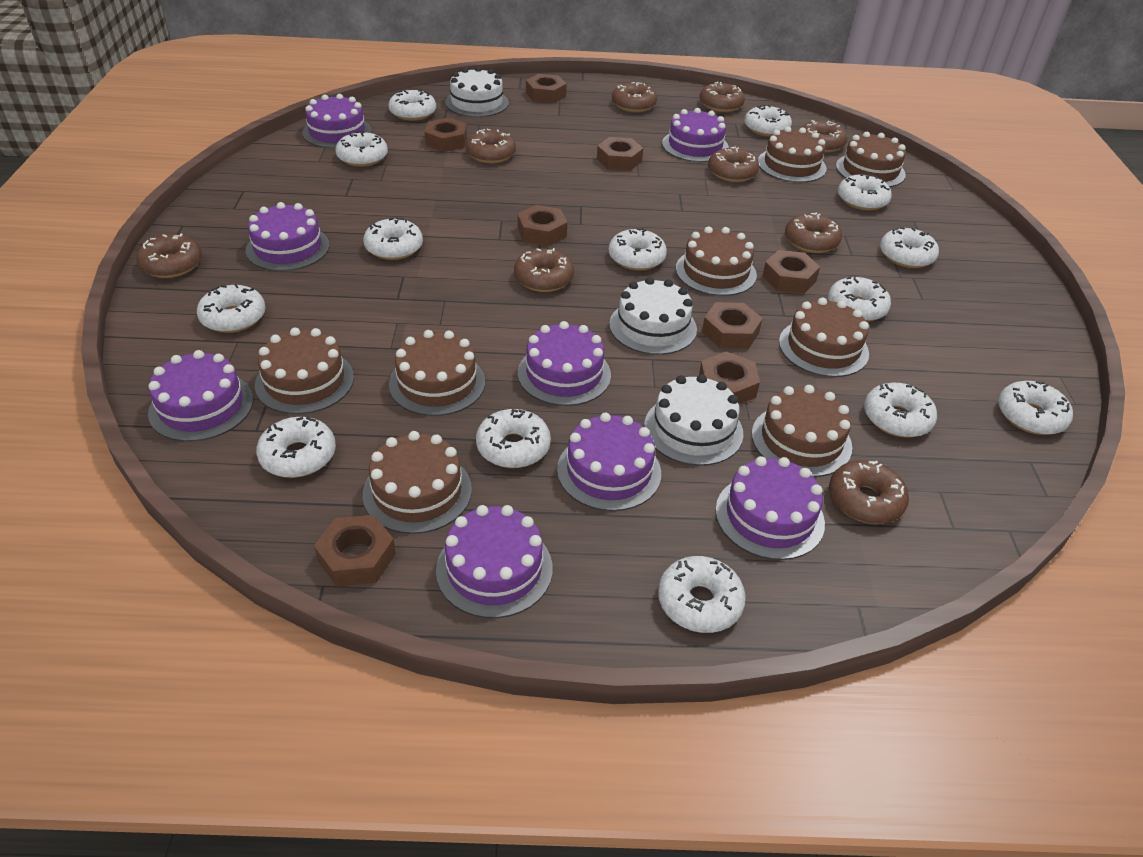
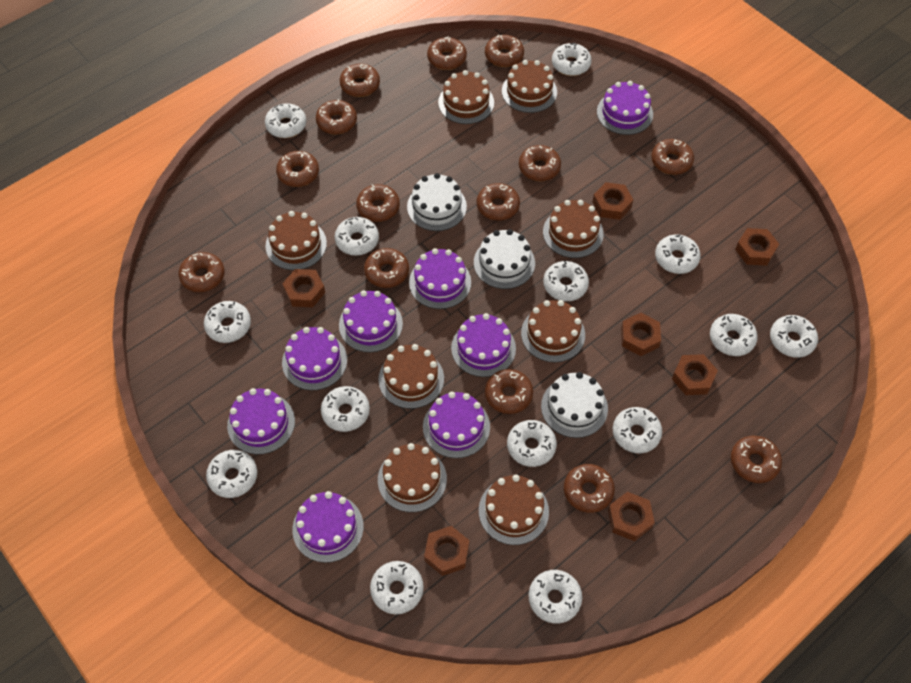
brown donut: 9 -> 14
brown nut: 8 -> 7

